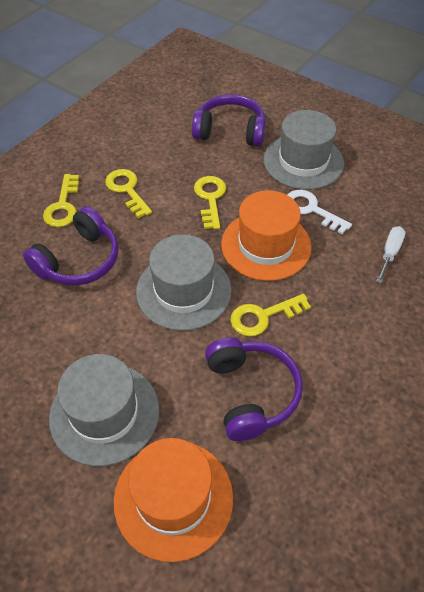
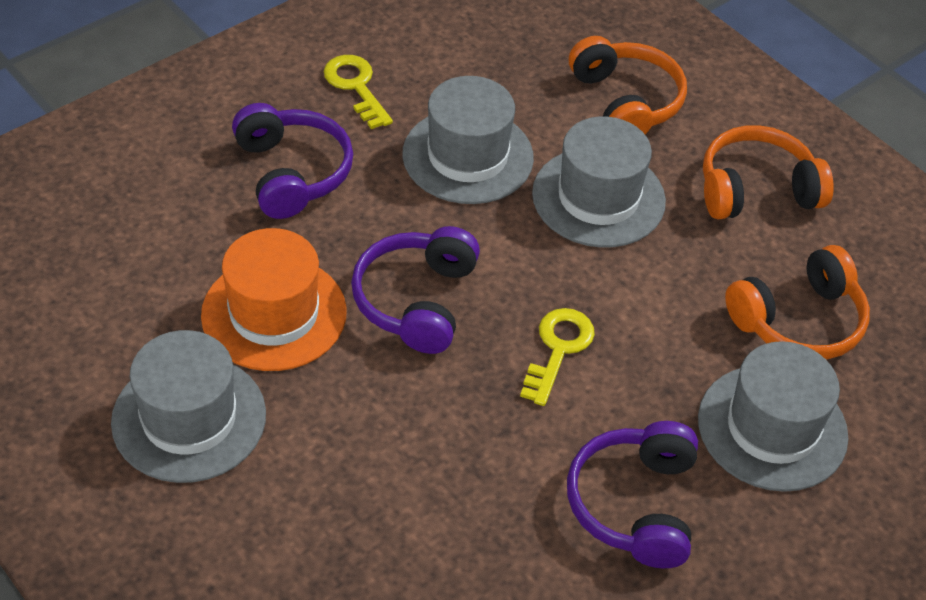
grey hat: 3 -> 4
orange hat: 2 -> 1
orange headphones: 0 -> 3
white key: 1 -> 0
white screwdriver: 1 -> 0
yellow key: 4 -> 2

